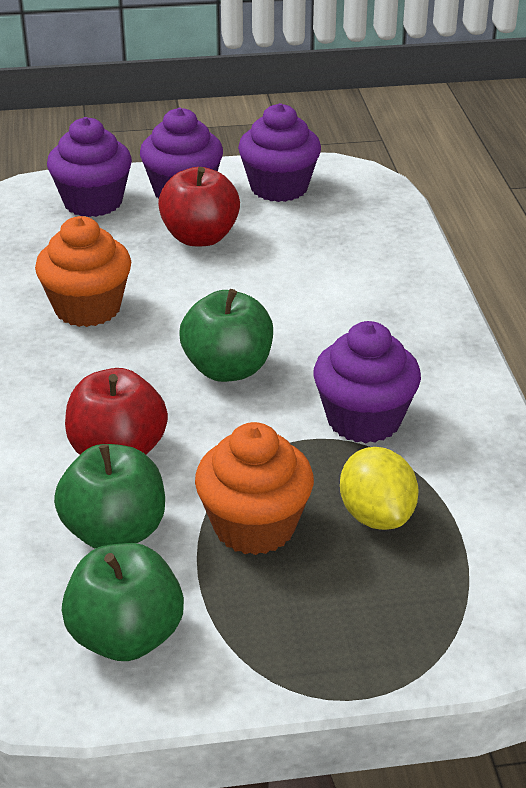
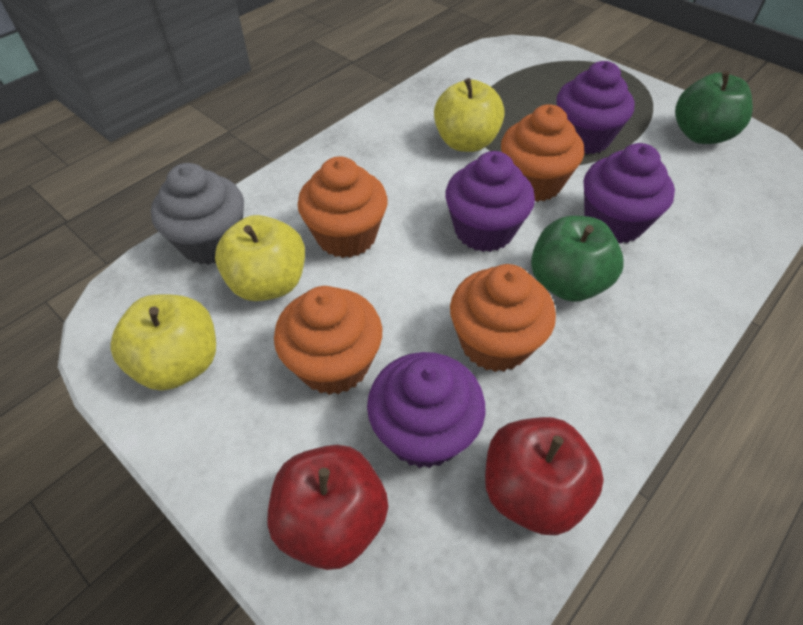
green apple: 3 -> 2
grey cupcake: 0 -> 1
orange cupcake: 2 -> 4
yellow apple: 0 -> 3
yellow lemon: 1 -> 0

